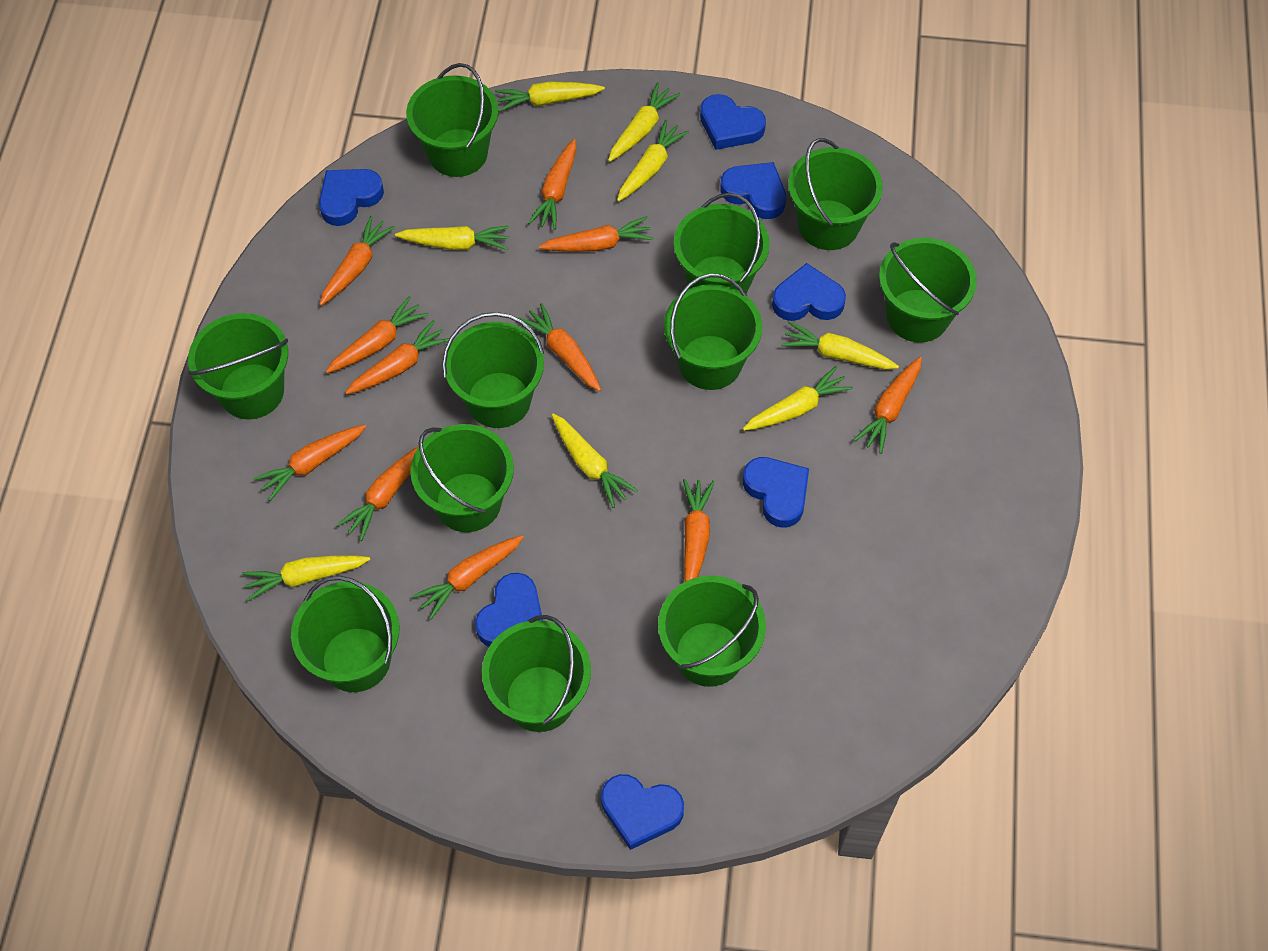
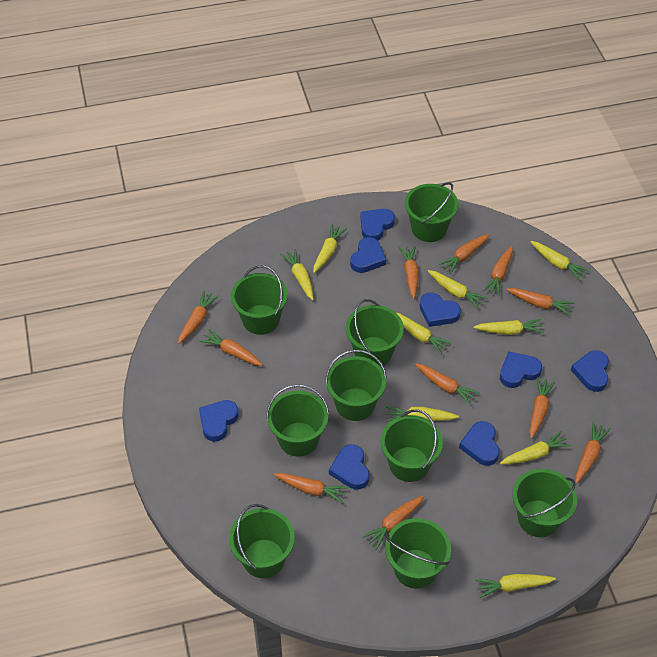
blue heart: 7 -> 8
green bucket: 11 -> 9
yellow carrot: 8 -> 9

